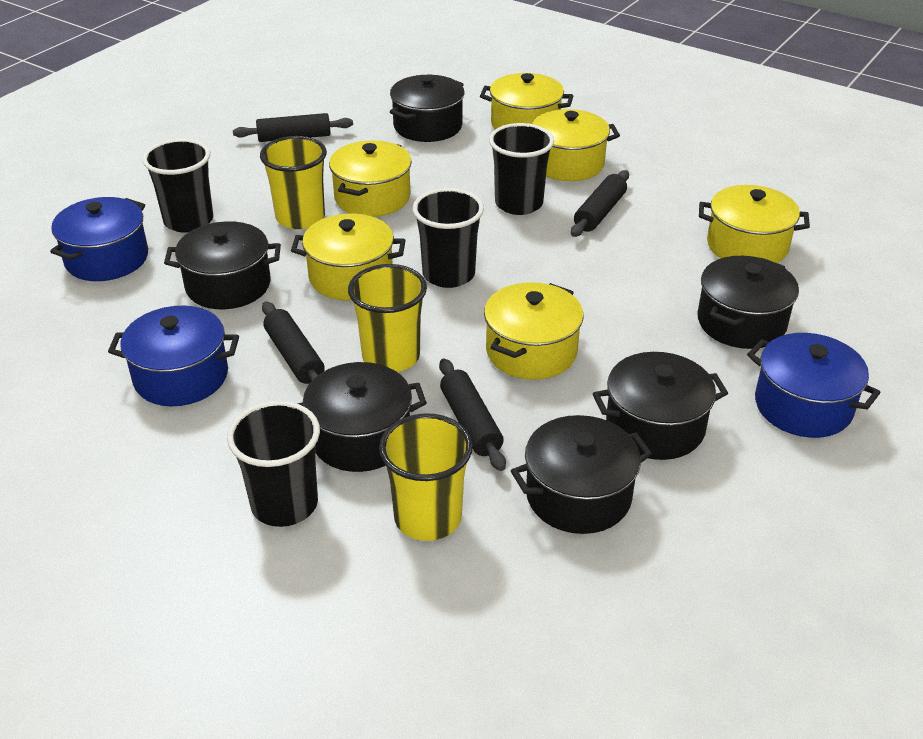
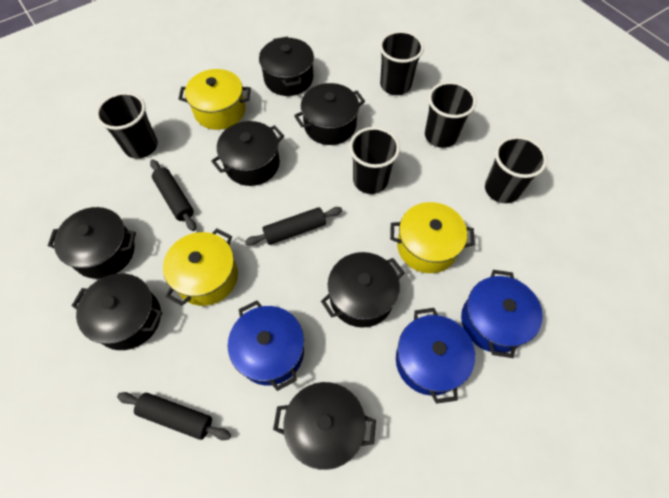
black cup: 4 -> 5
black pot: 6 -> 7
black rolling pin: 4 -> 3
yellow cup: 3 -> 0
yellow pot: 6 -> 3

